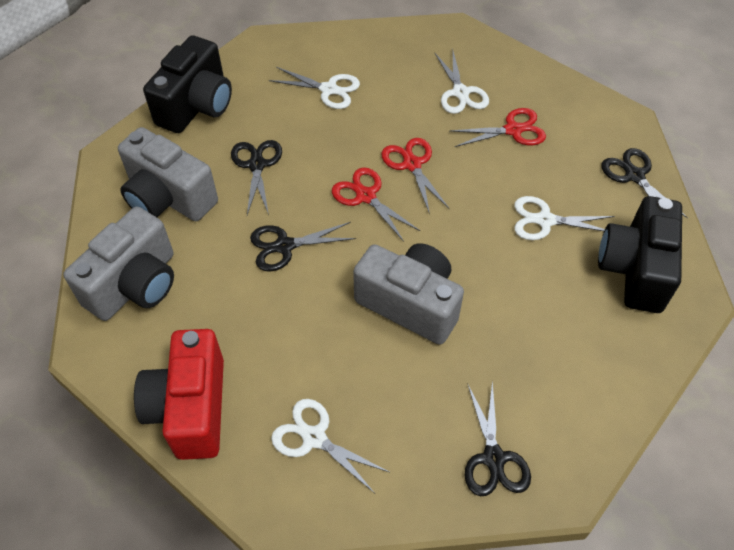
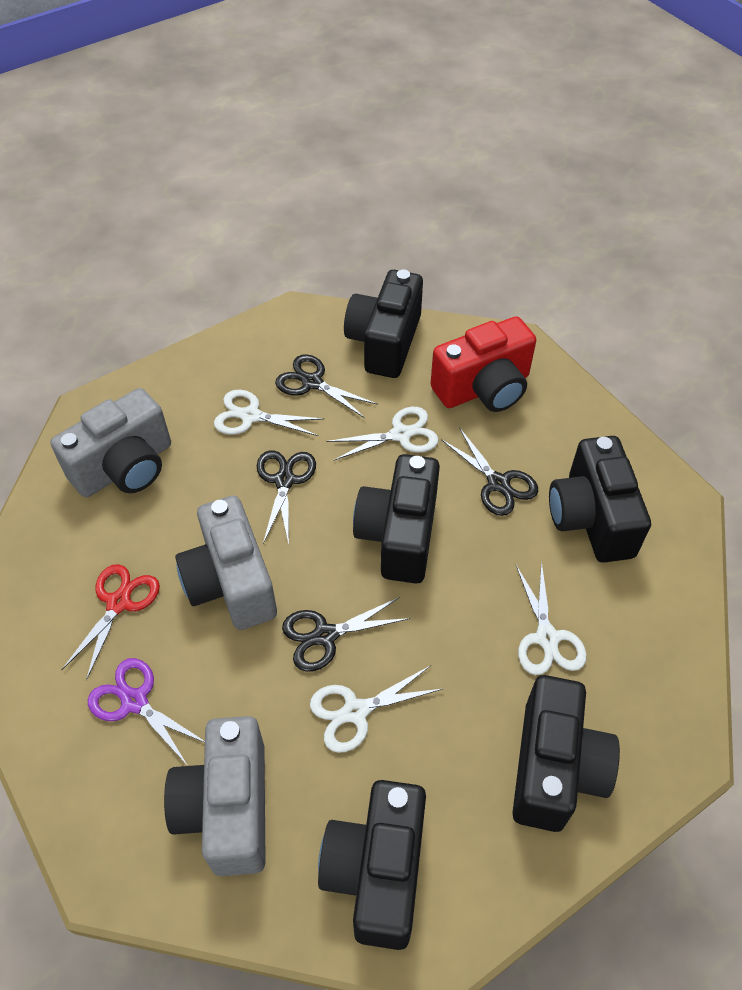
black camera: 2 -> 5
purple scissors: 0 -> 1
red scissors: 3 -> 1

